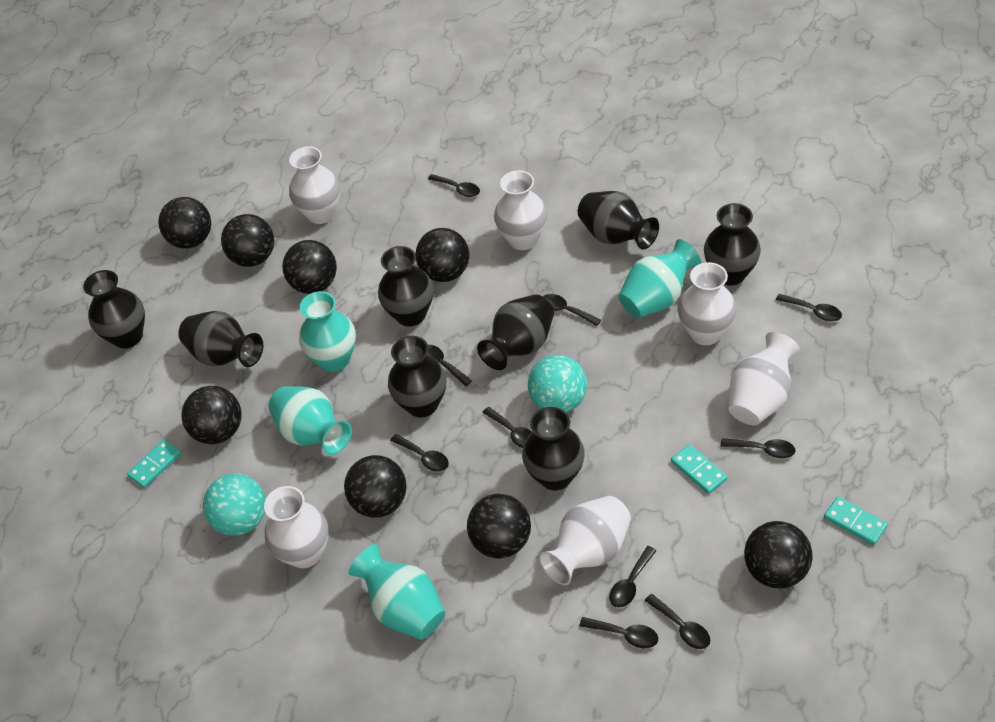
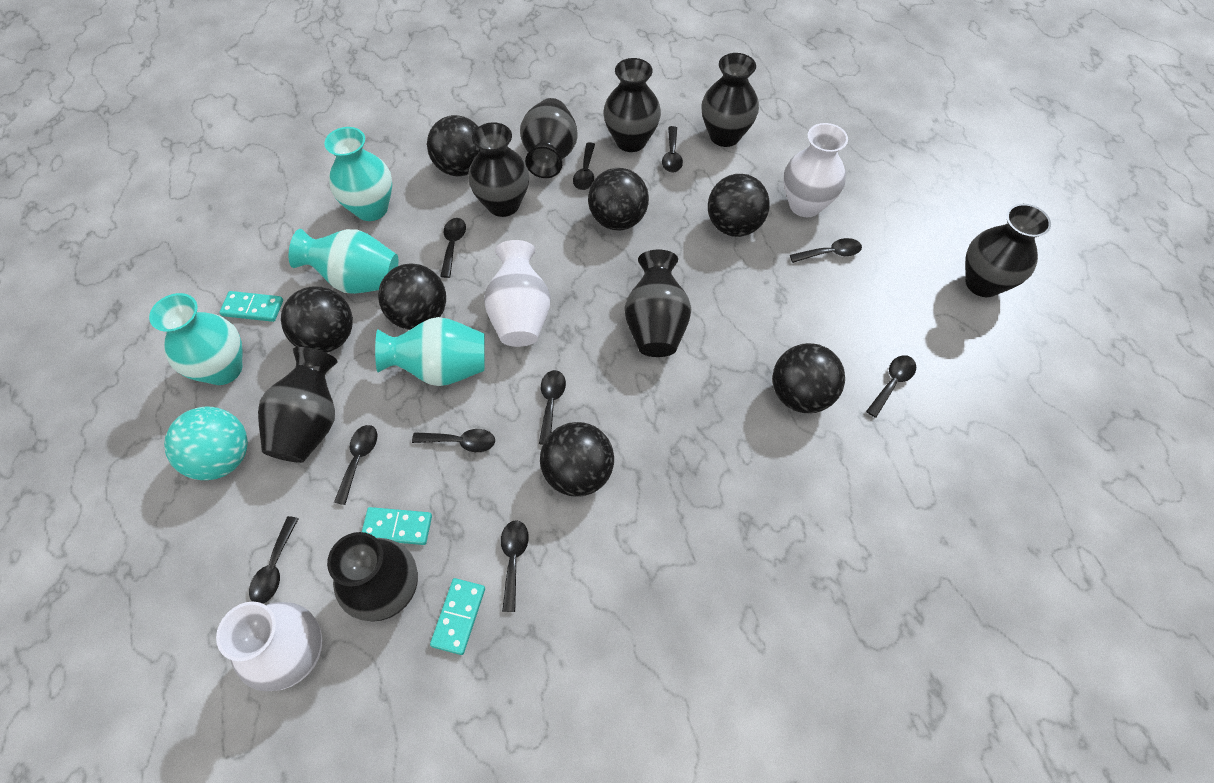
black ball: 8 -> 7
turquoise ball: 2 -> 1
white vase: 6 -> 3

